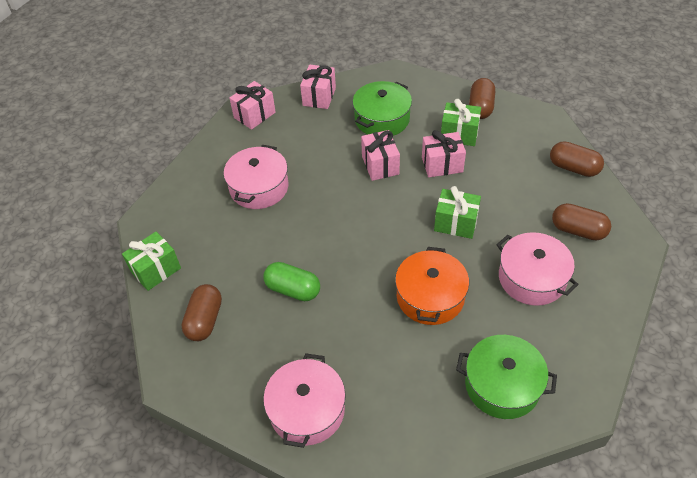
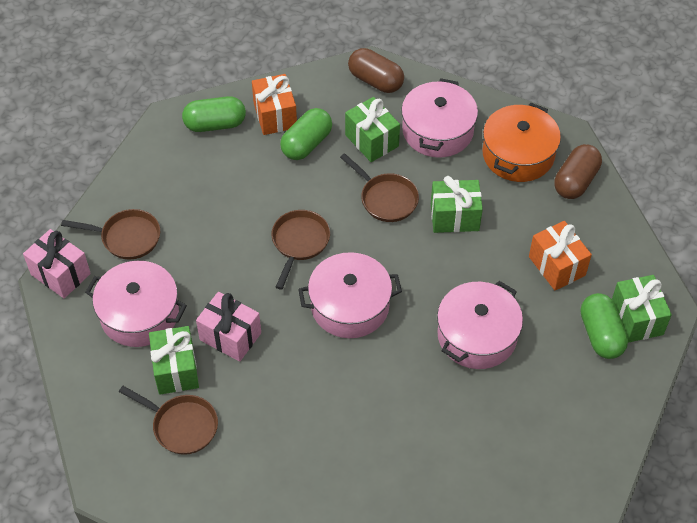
brown capsule: 4 -> 2
brown pan: 0 -> 4
green capsule: 1 -> 3
green gift: 3 -> 4
green pot: 2 -> 0
orange gift: 0 -> 2
pink gift: 4 -> 2
pink pot: 3 -> 4

